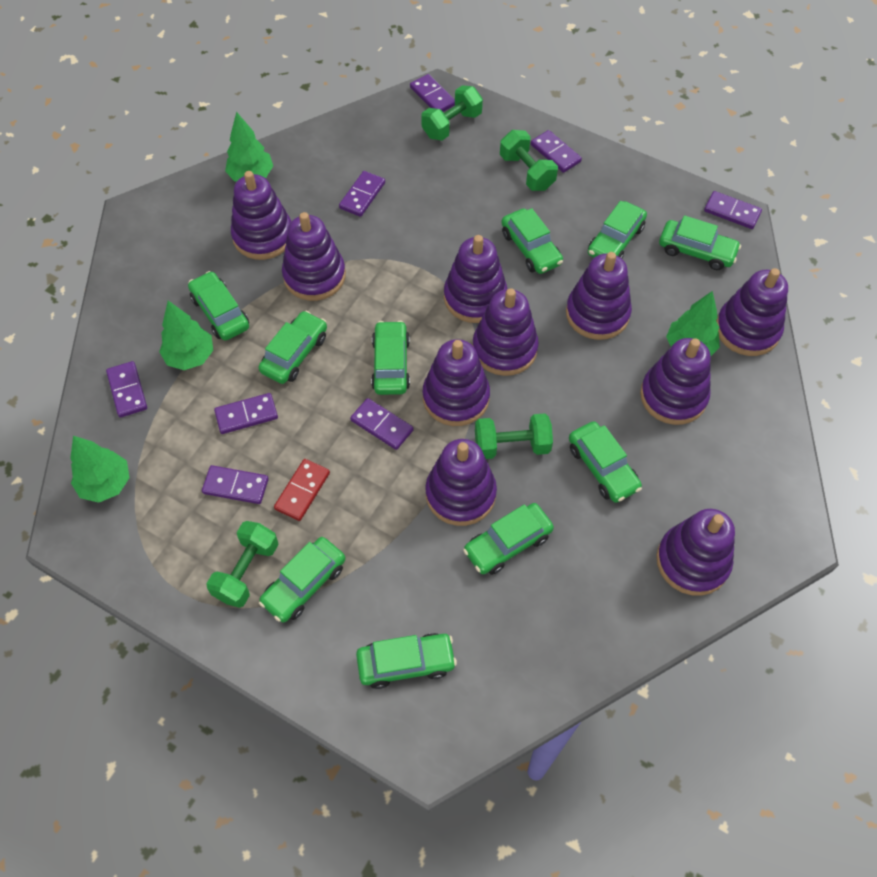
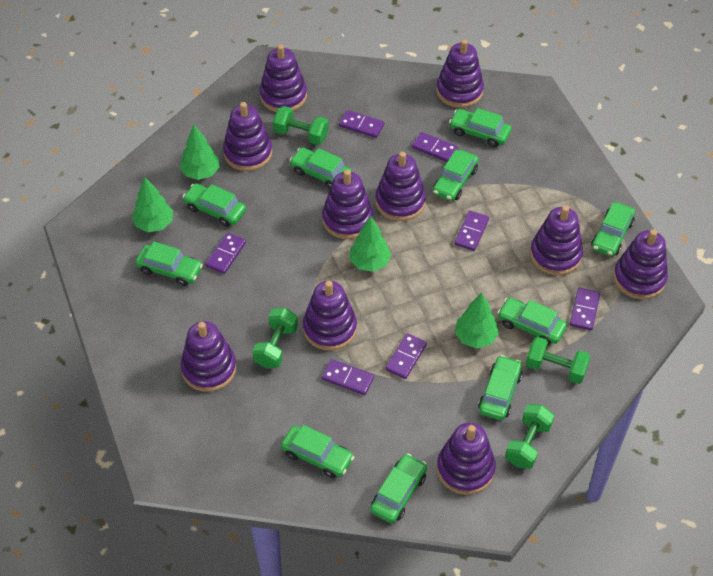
purple domino: 8 -> 7
red domino: 1 -> 0

